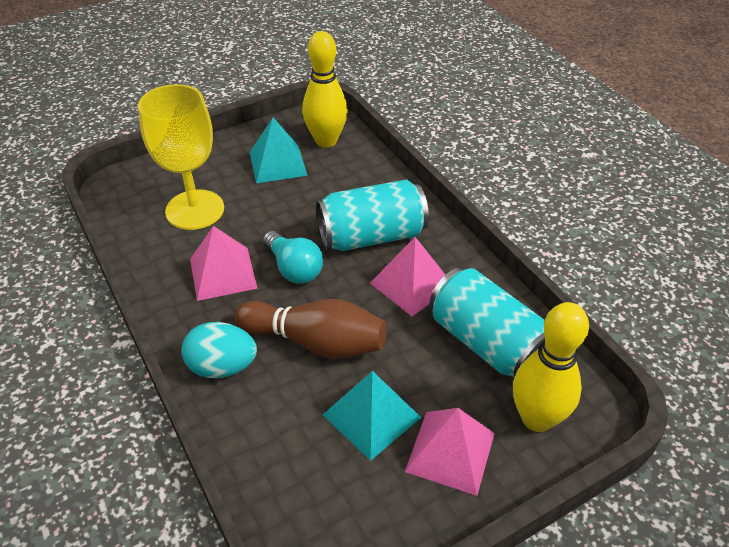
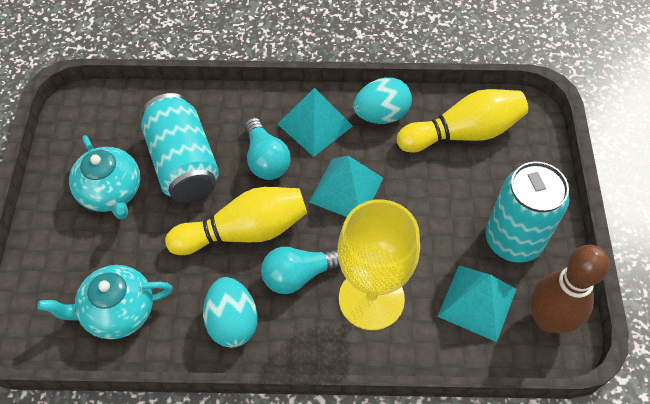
pink pyramid: 3 -> 0
turquoise egg: 1 -> 2
turquoise light bulb: 1 -> 2
turquoise pyramid: 2 -> 3
turquoise teapot: 0 -> 2

